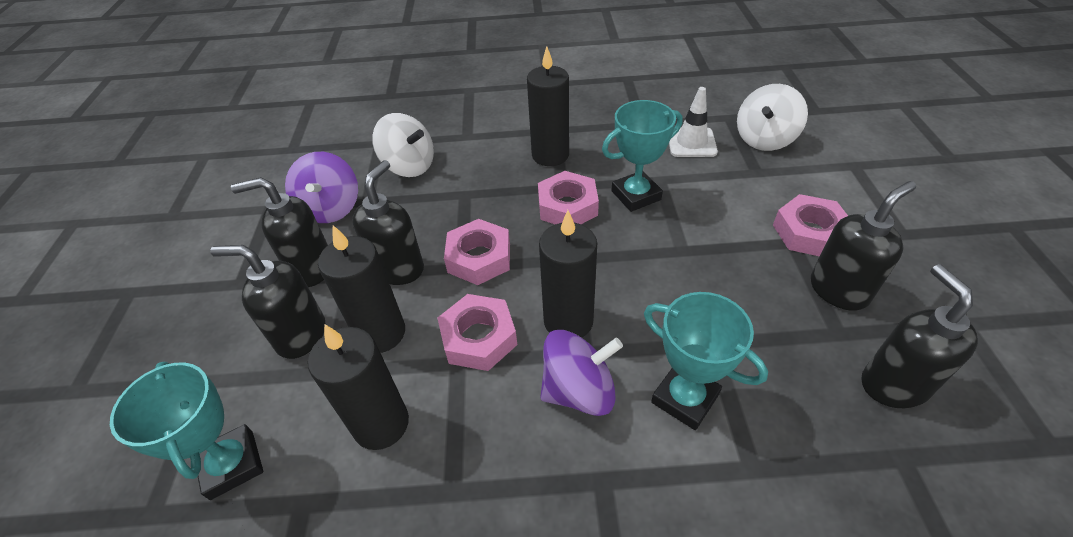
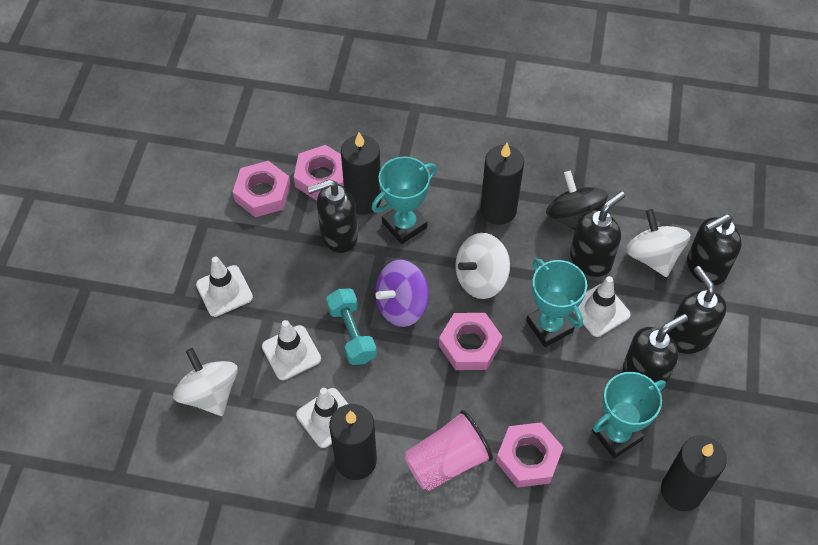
black spinning top: 0 -> 1
pink cup: 0 -> 1
purple spinning top: 2 -> 1
turquoise dumbbell: 0 -> 1
white spinning top: 2 -> 3
white traffic cone: 1 -> 4

